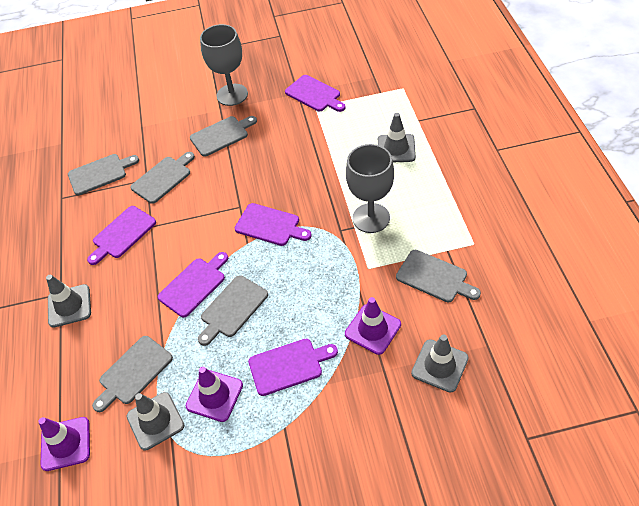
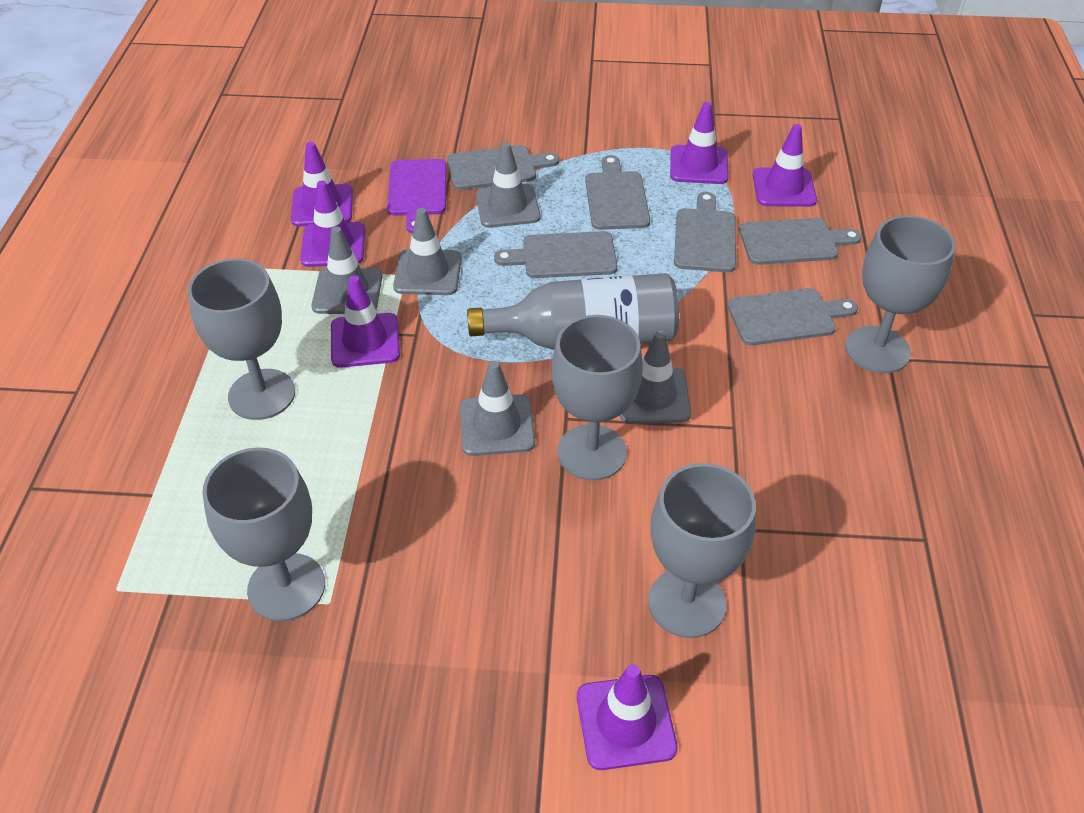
grey bottle: 0 -> 1
grey goblet: 2 -> 5
grey traffic cone: 4 -> 5
purple cutting board: 5 -> 1
purple traffic cone: 3 -> 6

